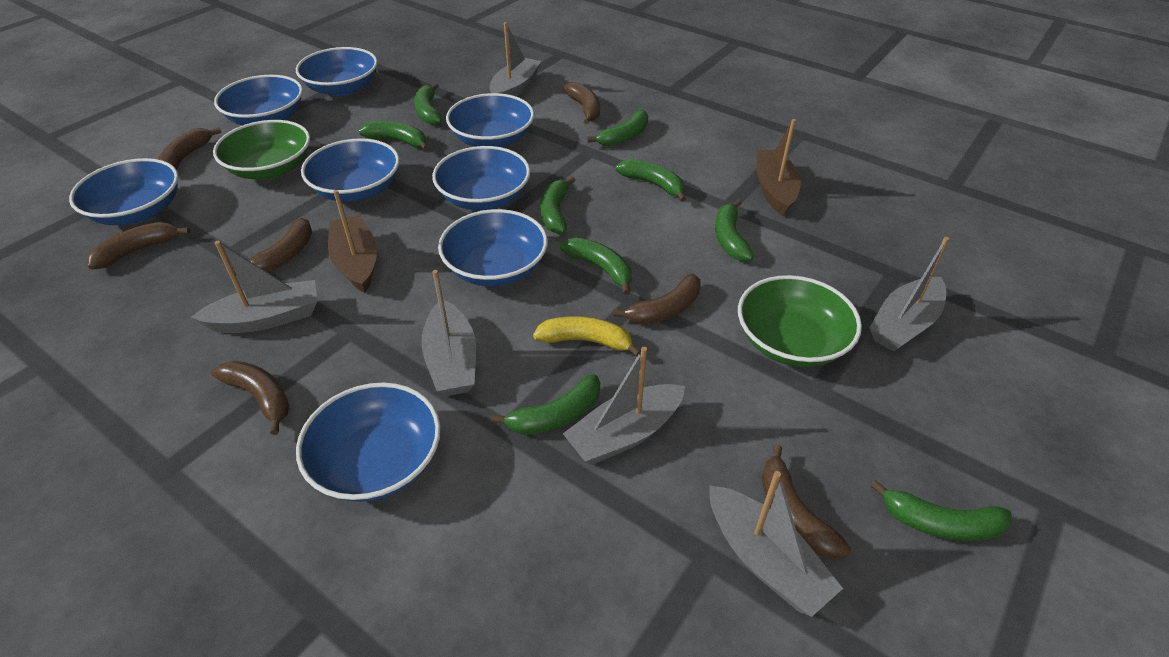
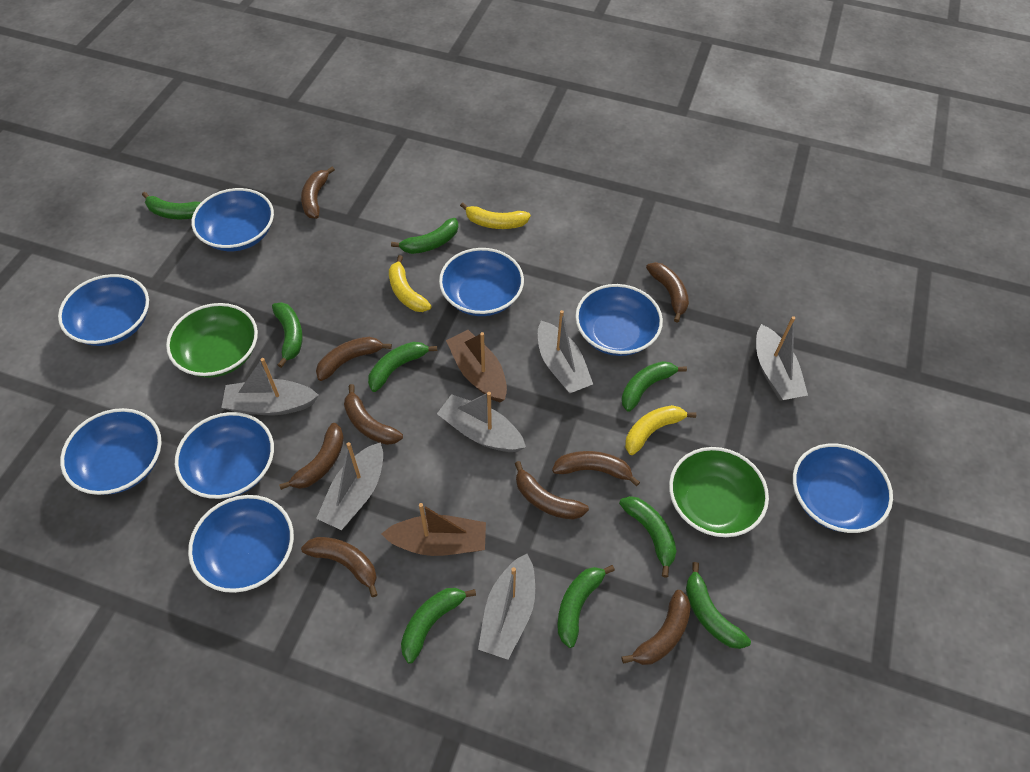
brown banana: 7 -> 9
yellow banana: 1 -> 3

